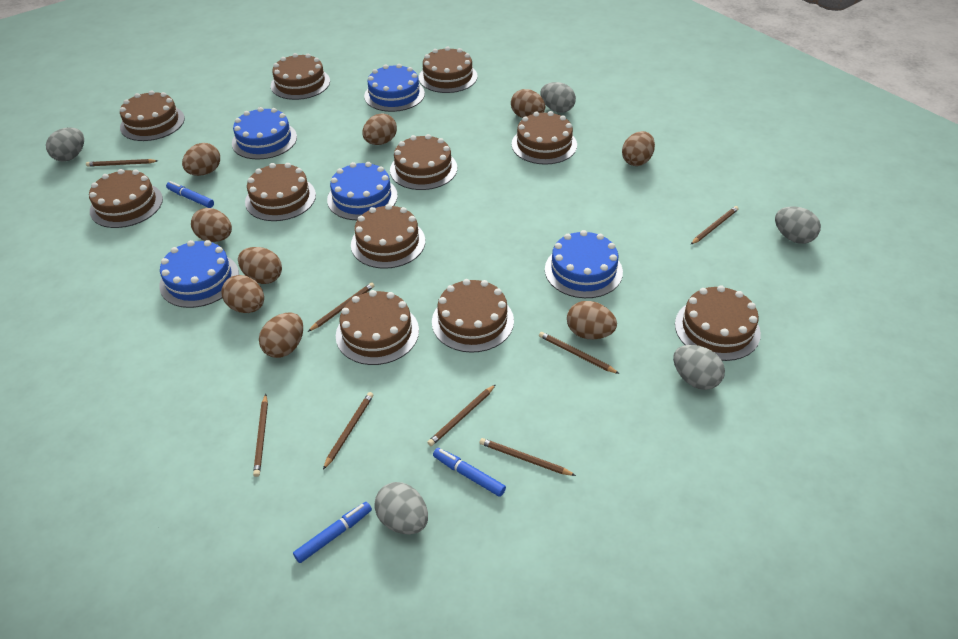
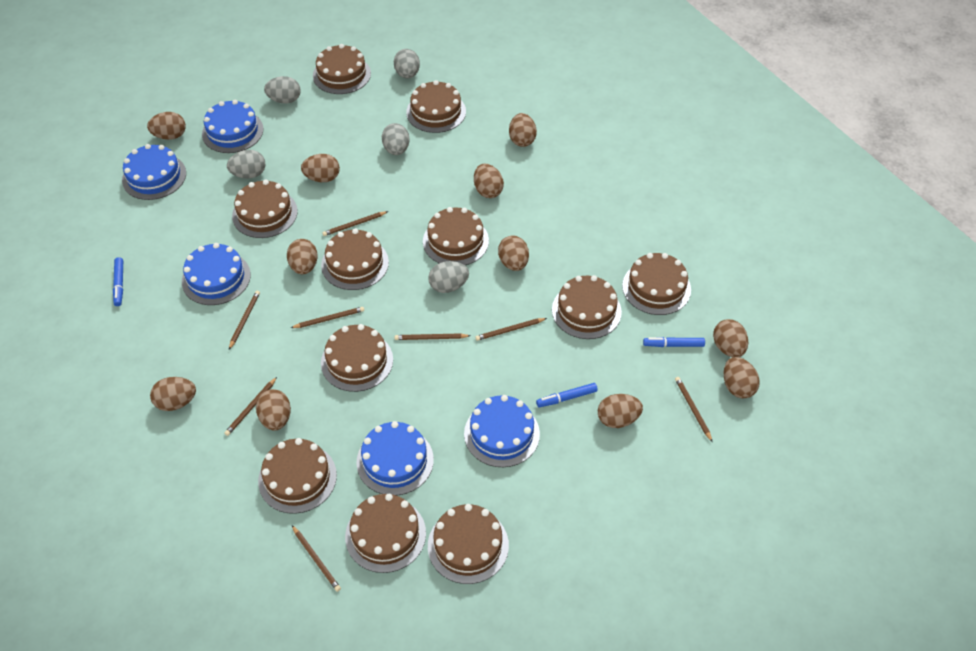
brown egg: 9 -> 11

